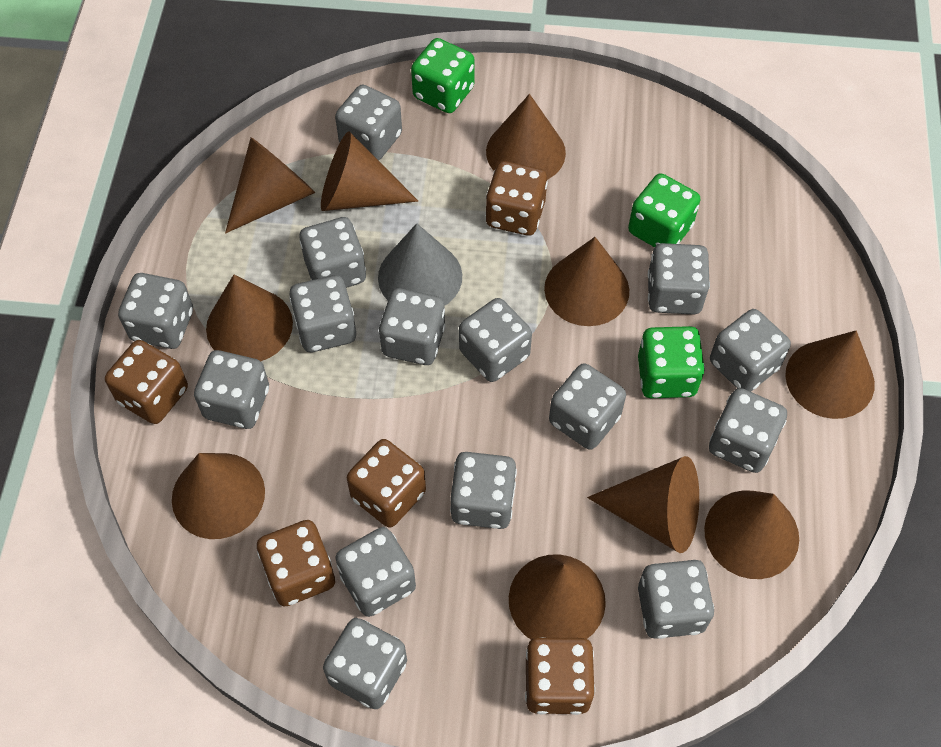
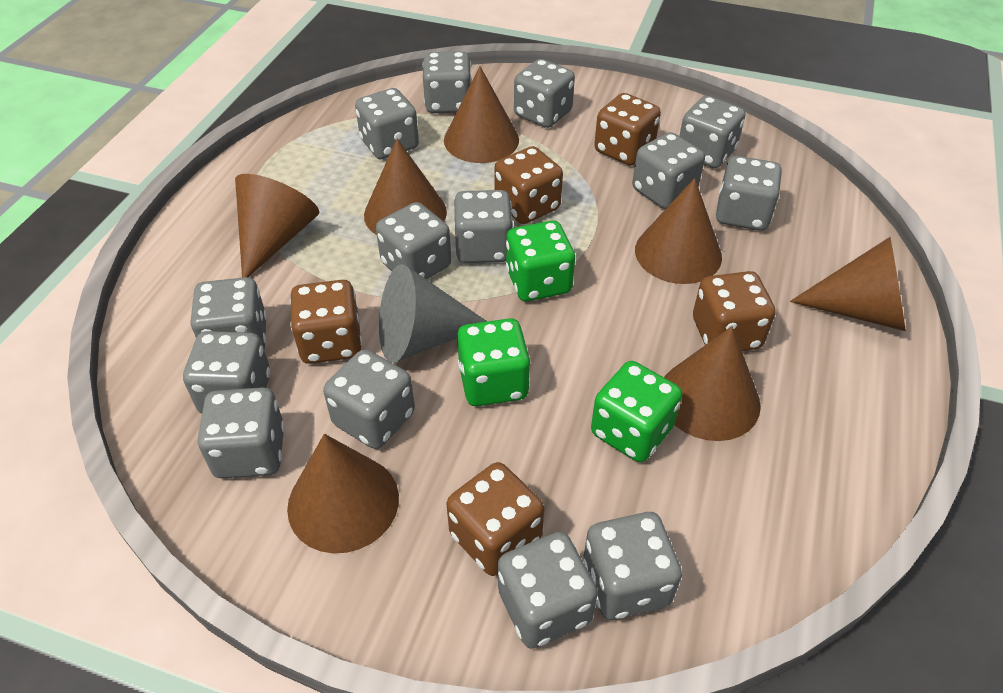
brown cone: 10 -> 7
grey dice: 15 -> 14

